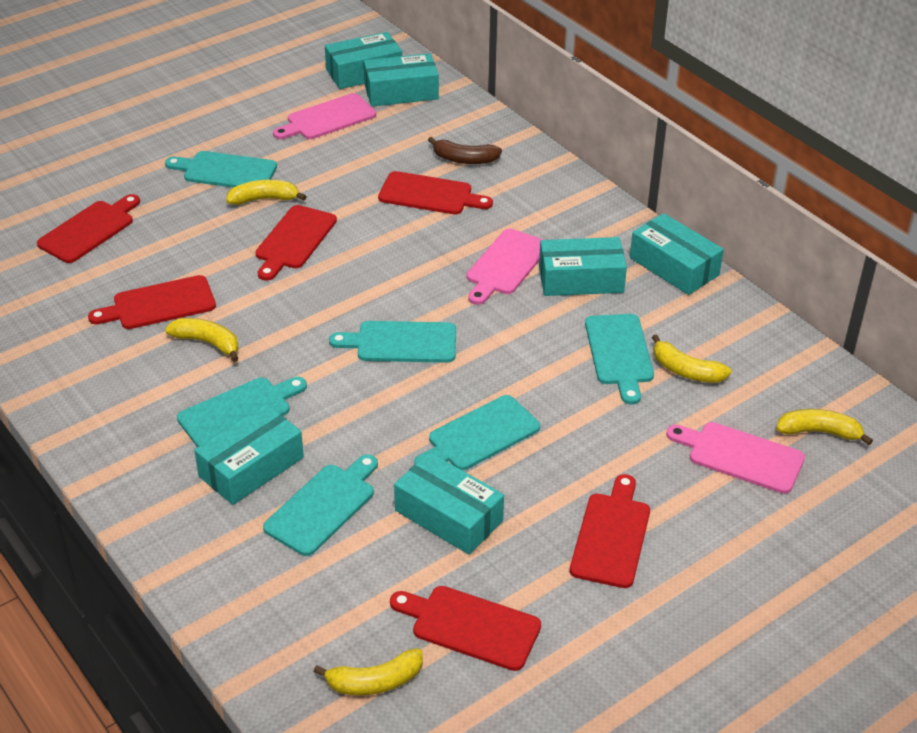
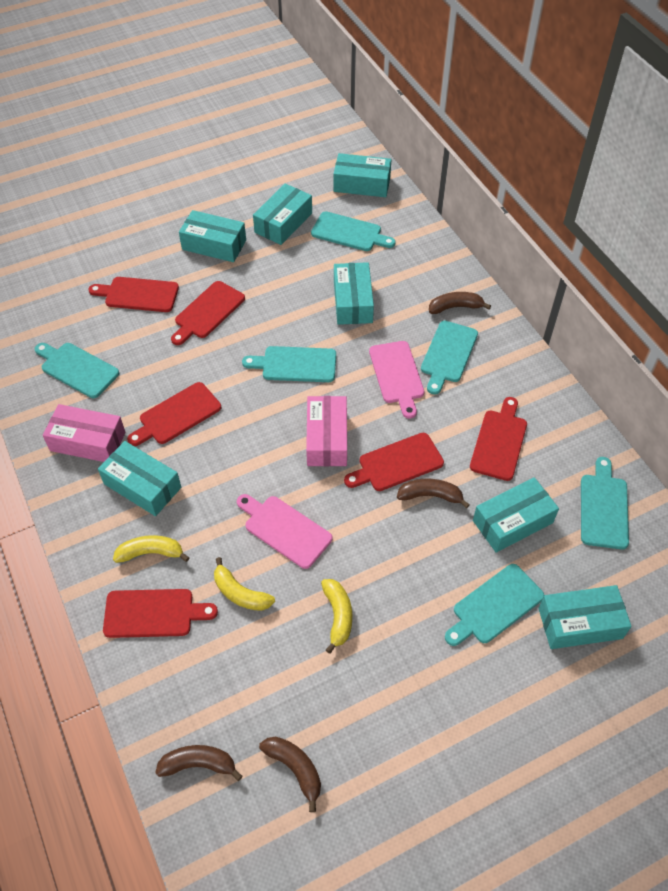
brown banana: 1 -> 4
pink box: 0 -> 2
pink cutting board: 3 -> 2
turquoise box: 6 -> 7
yellow banana: 5 -> 3

